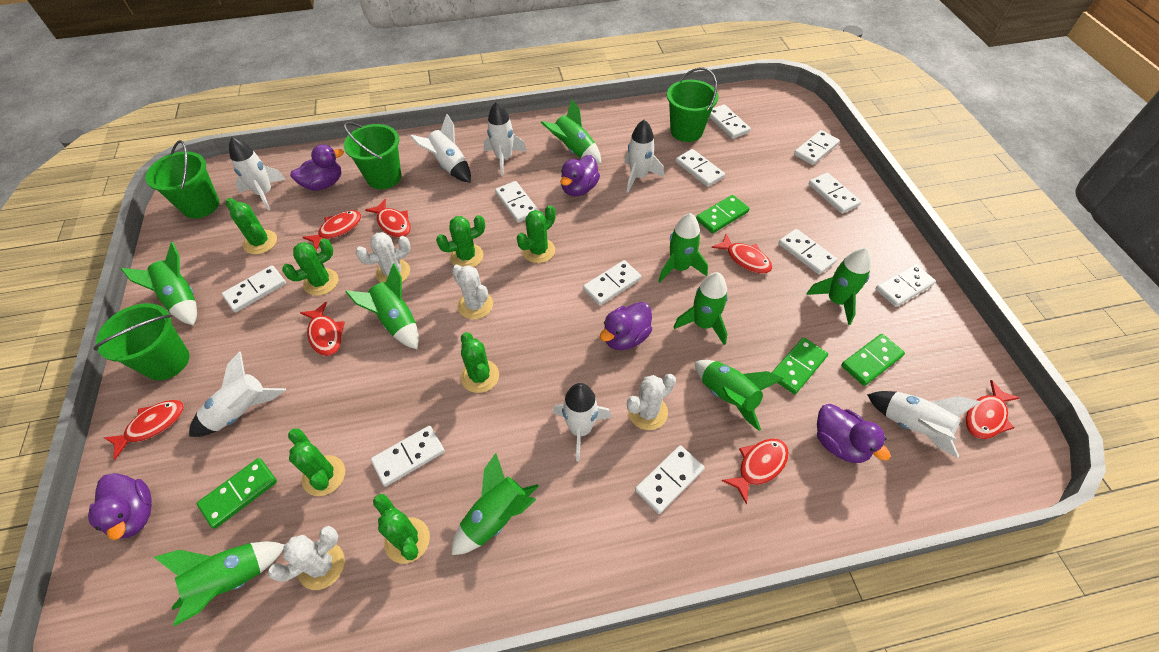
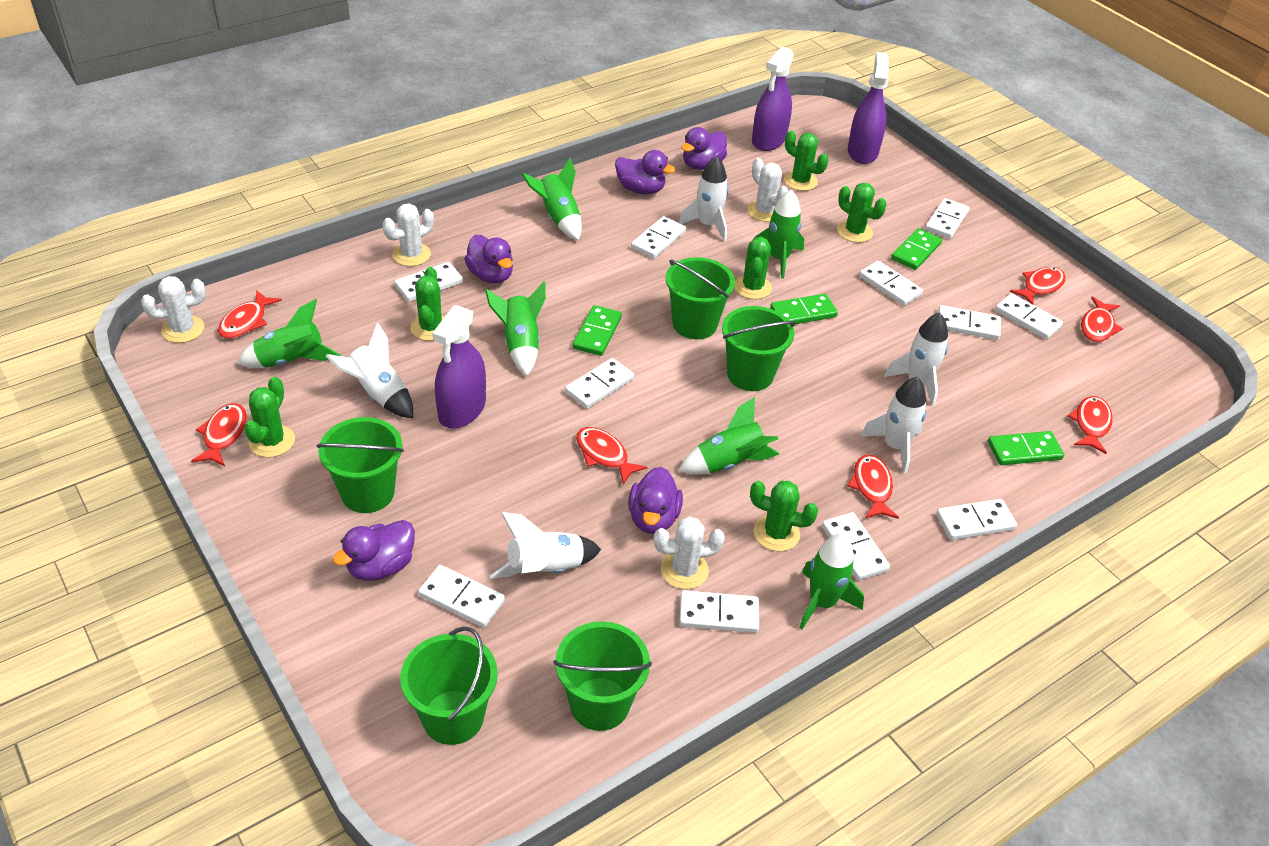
green bucket: 4 -> 5
green cactus: 7 -> 6
green rocket: 9 -> 6
purple spray bottle: 0 -> 3
white rocket: 7 -> 5

